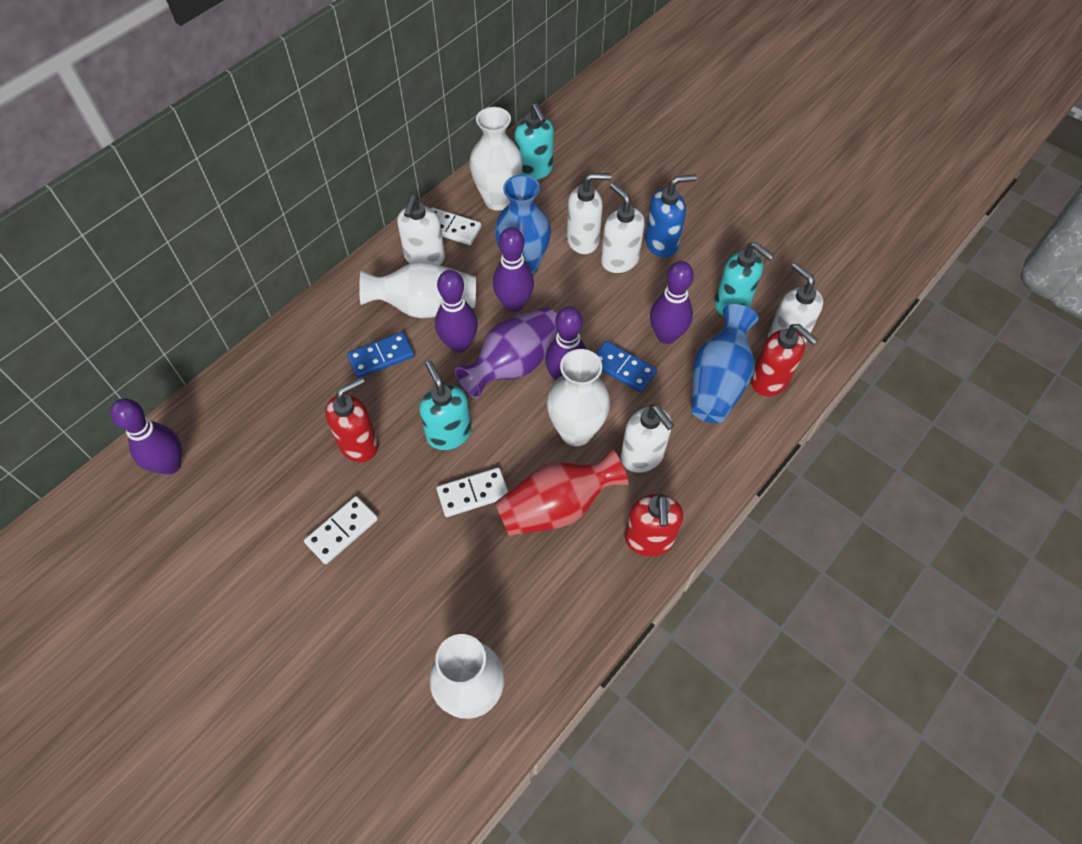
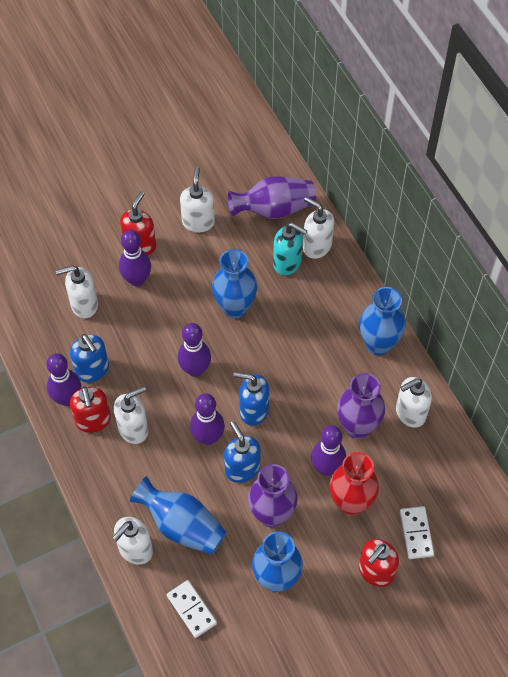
blue domino: 2 -> 0
blue soap dispenser: 1 -> 3
blue vase: 2 -> 4
purple vase: 1 -> 3
turquoise soap dispenser: 3 -> 1
white domino: 3 -> 2
white soap dispenser: 5 -> 6
white vase: 4 -> 0

